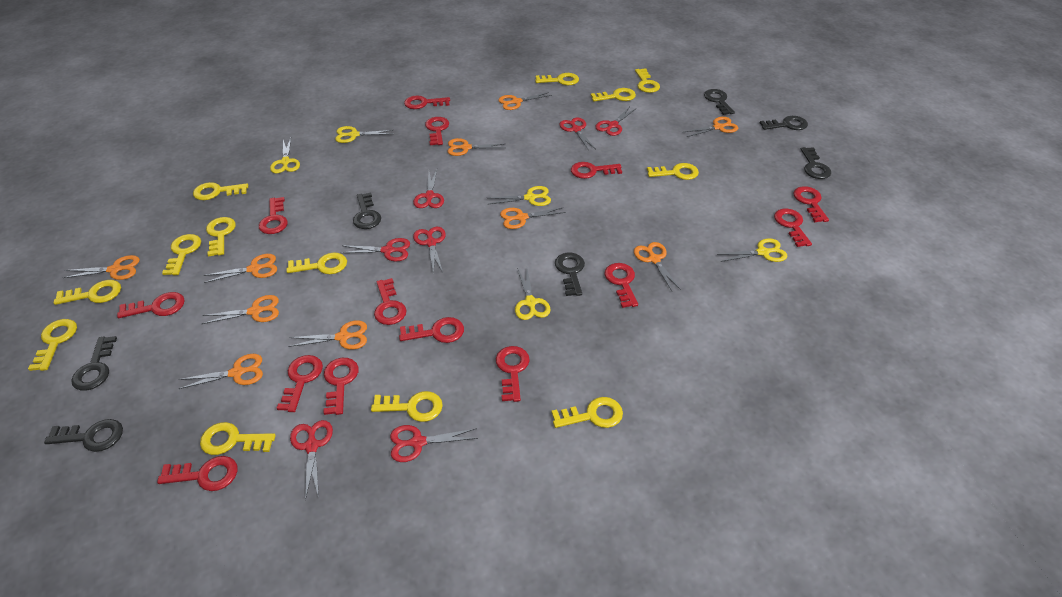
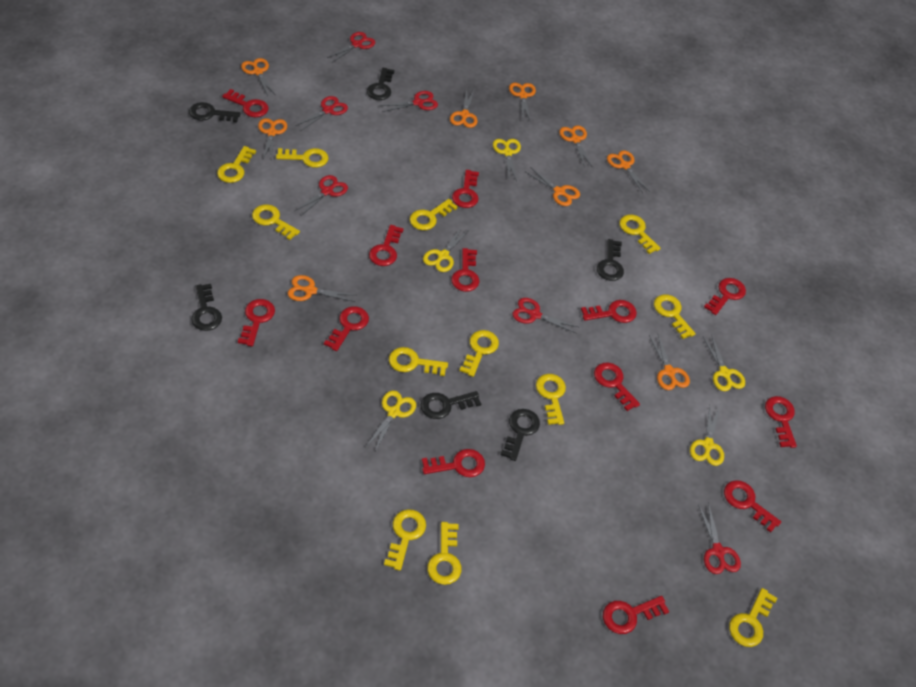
black key: 7 -> 6
orange scissors: 10 -> 9
red key: 14 -> 13
red scissors: 7 -> 6
yellow key: 13 -> 12

